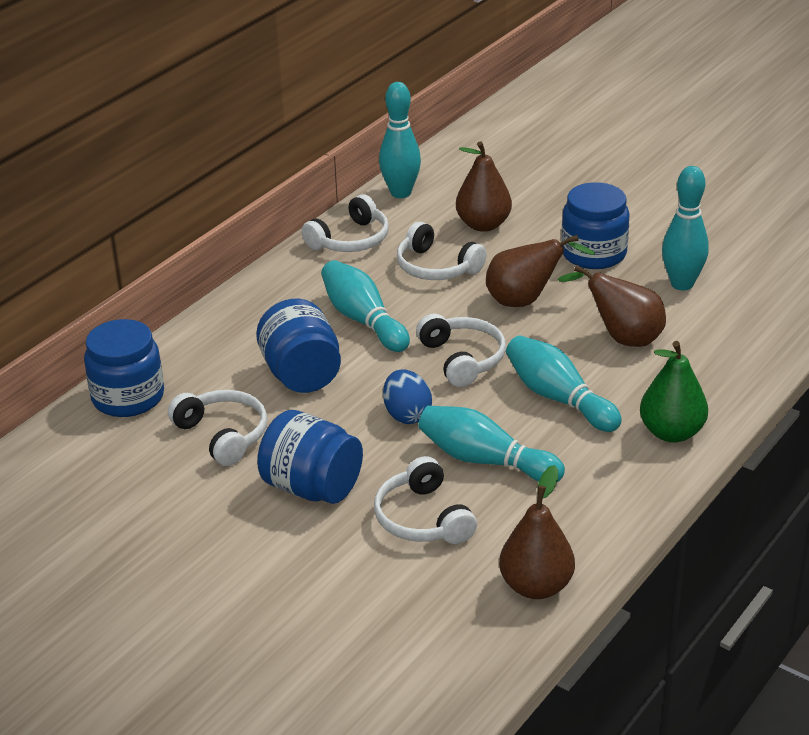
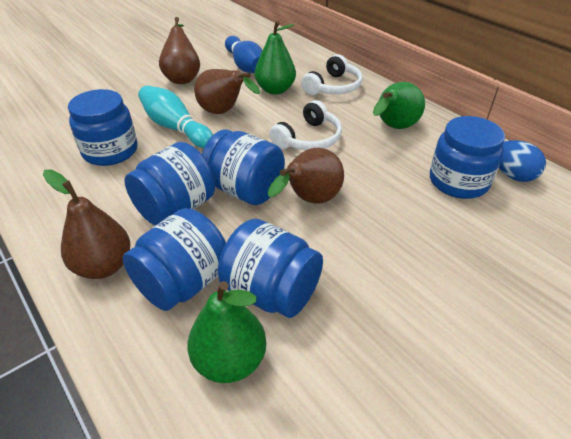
blue bowling pin: 0 -> 1
blue jar: 4 -> 6
green pear: 1 -> 3
turquoise bowling pin: 5 -> 1
white headphones: 5 -> 2

